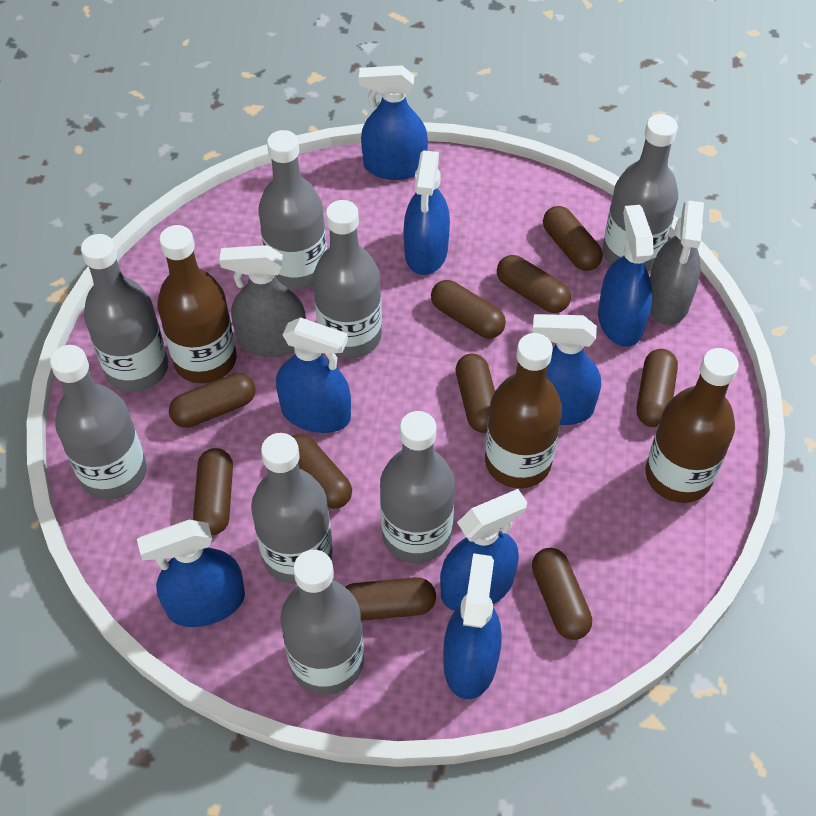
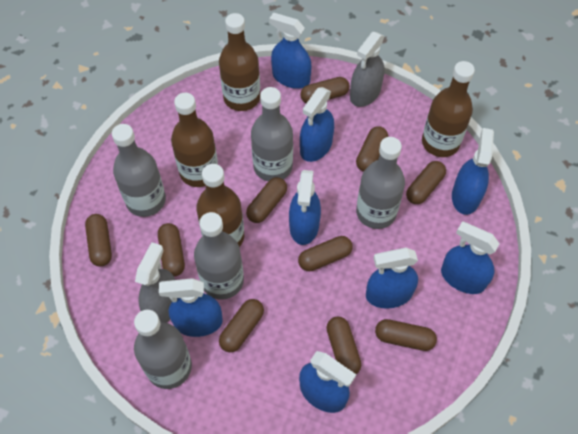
brown bottle: 3 -> 4
grey bottle: 8 -> 5

